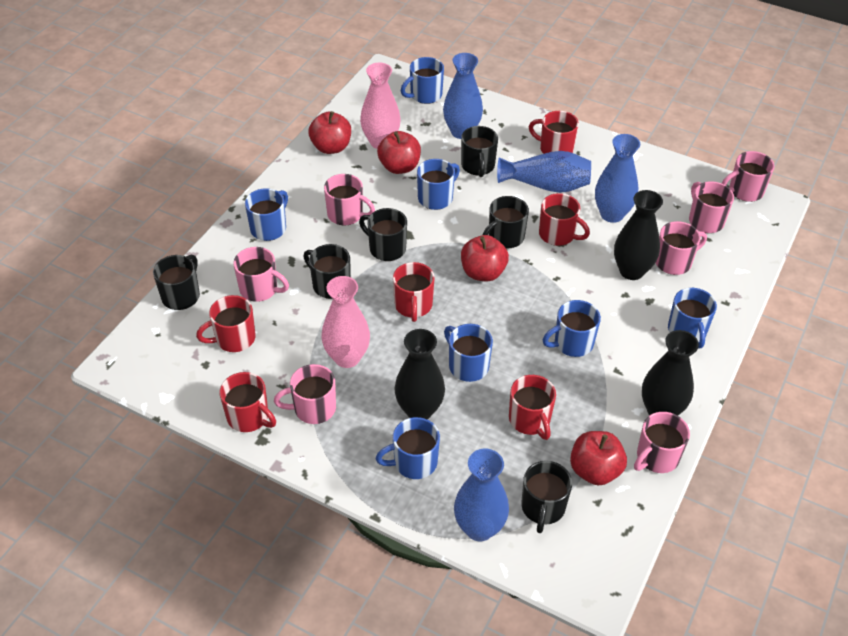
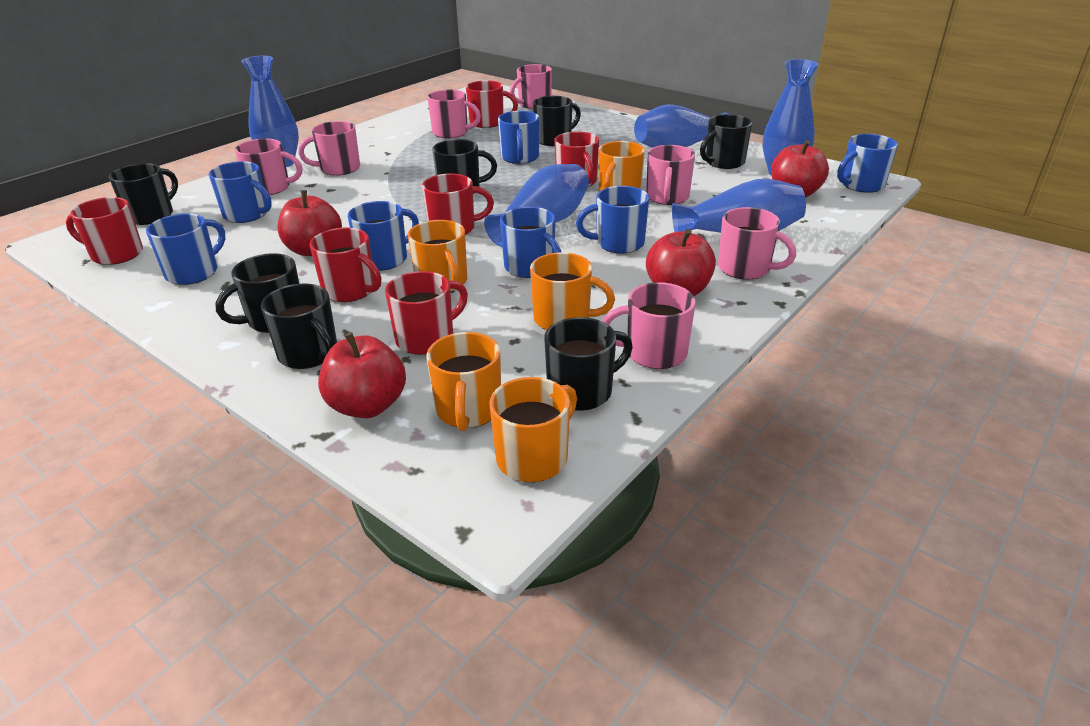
black mug: 6 -> 7
black vase: 3 -> 0
blue vase: 4 -> 5
orange mug: 0 -> 5
pink vase: 2 -> 0

